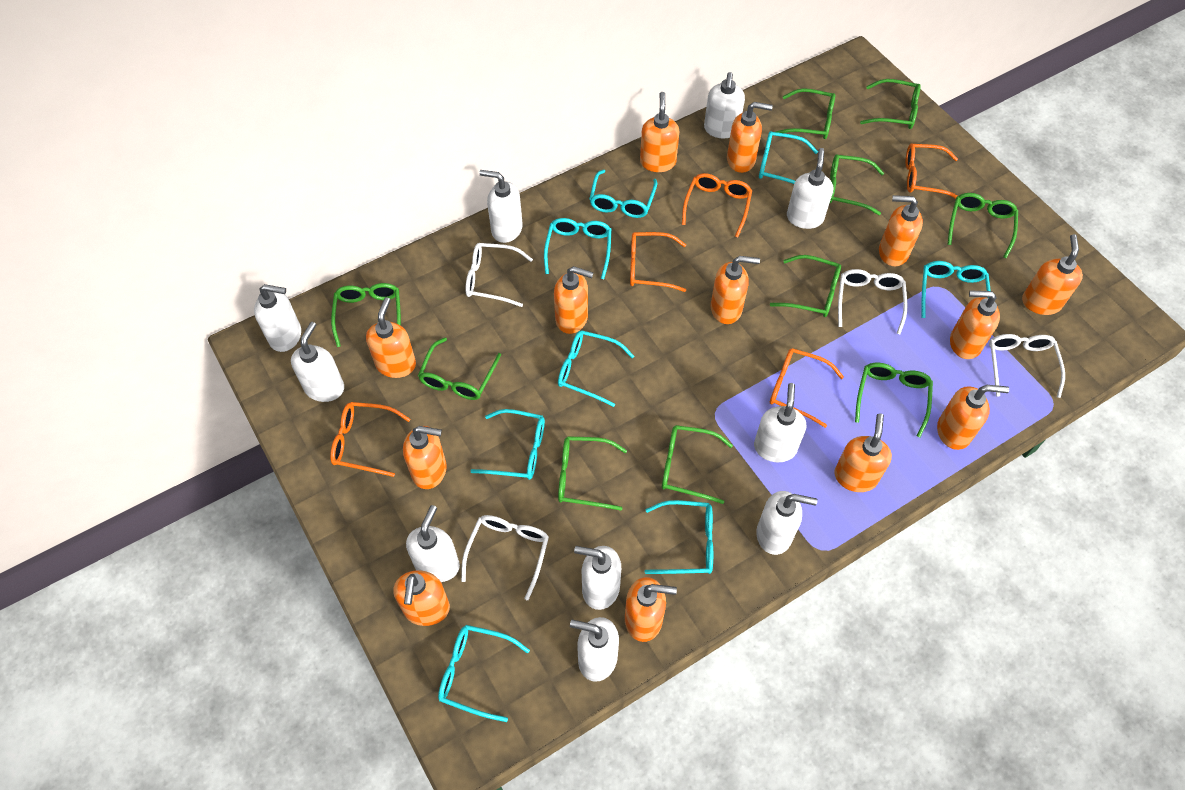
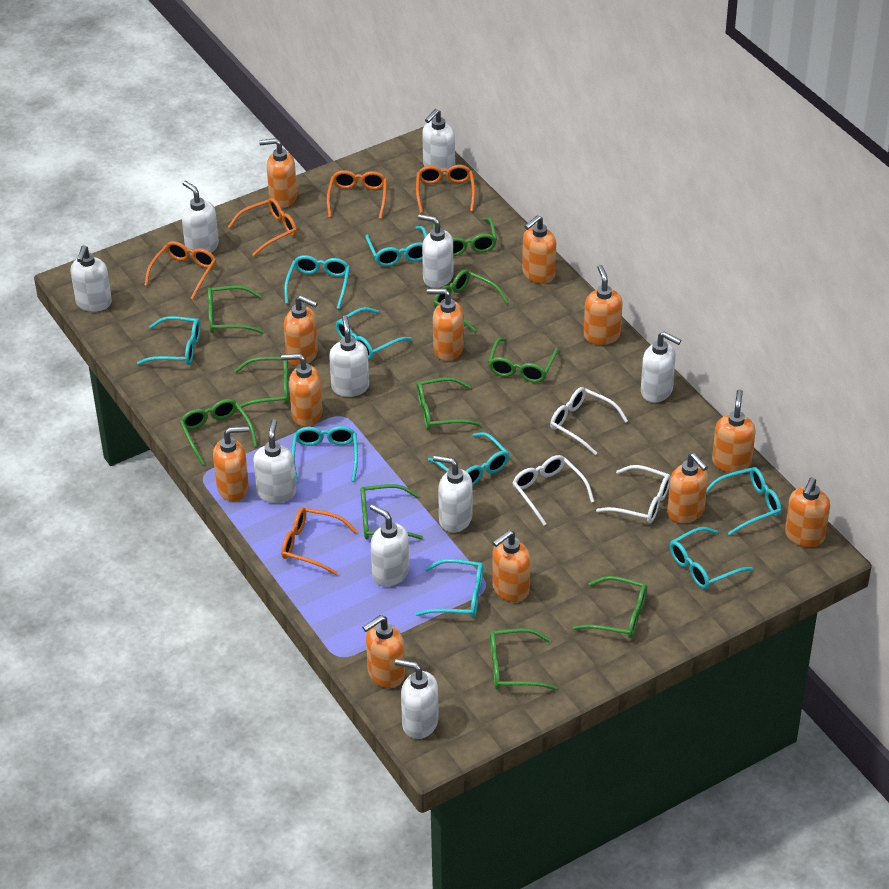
orange soap dispenser: 13 -> 12
turquoise glasses: 8 -> 9
white glasses: 4 -> 3

